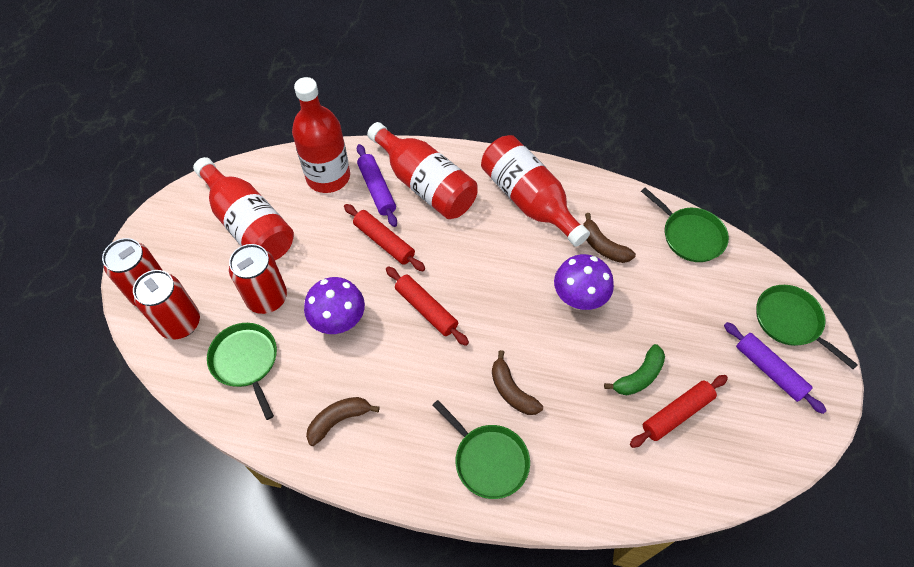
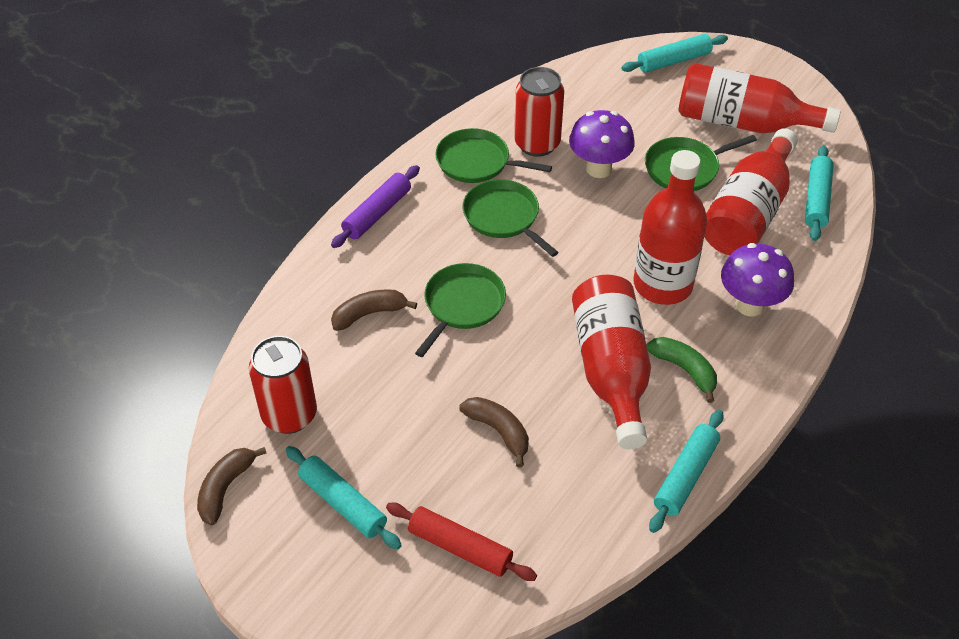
purple rolling pin: 2 -> 1
red can: 3 -> 2
red rolling pin: 3 -> 1
turquoise rolling pin: 0 -> 4

